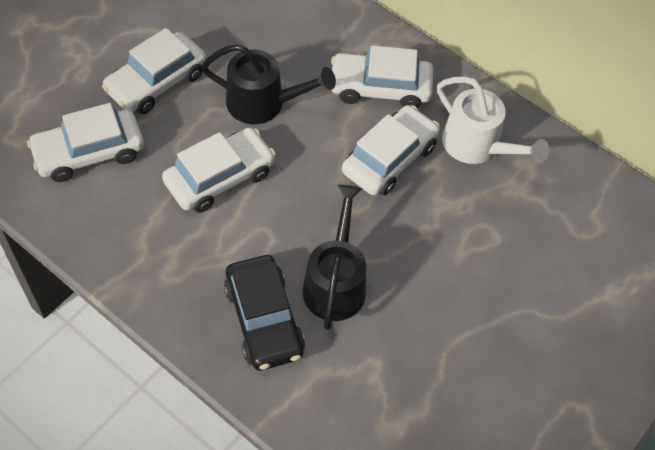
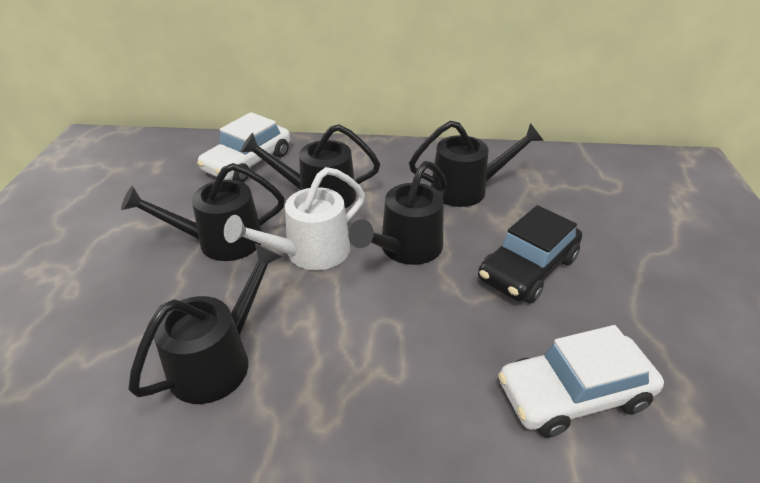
black watering can: 2 -> 5
white car: 5 -> 2

